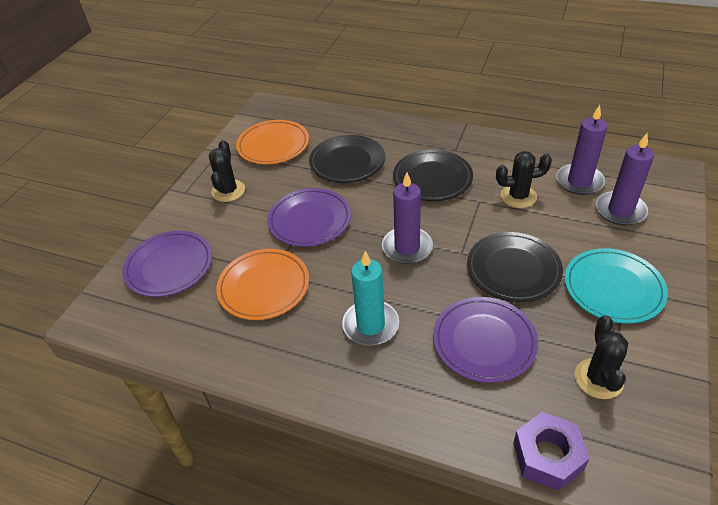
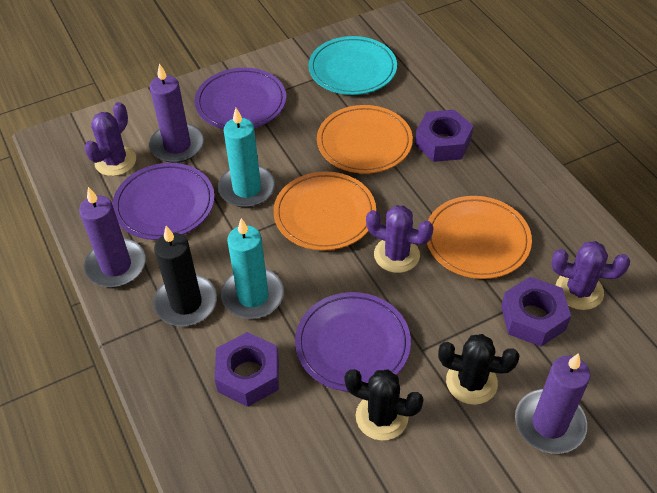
black cactus: 3 -> 2
black candle: 0 -> 1
black plate: 3 -> 0
orange plate: 2 -> 3
purple cactus: 0 -> 3
purple nut: 1 -> 3
turquoise candle: 1 -> 2

